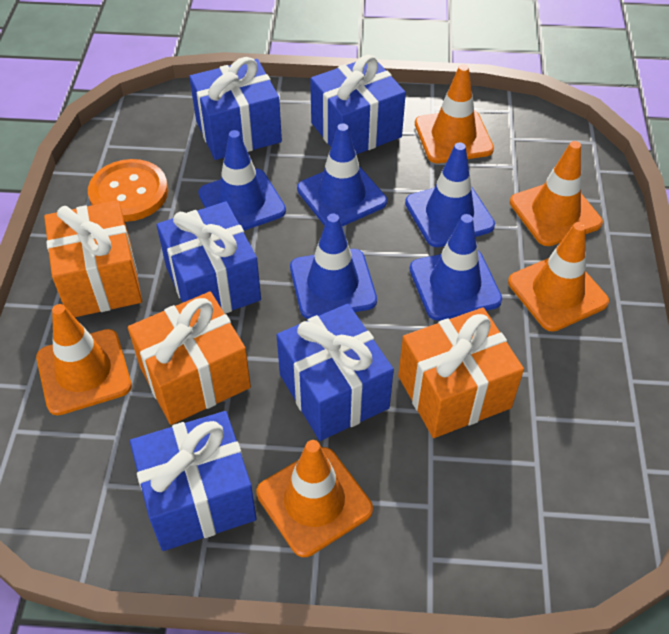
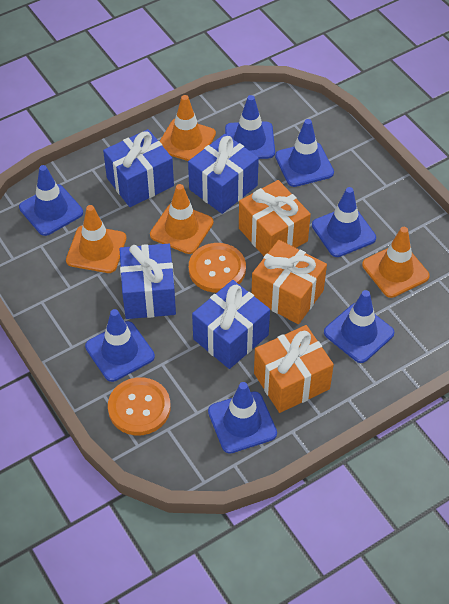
blue gift: 5 -> 4
blue traffic cone: 5 -> 7
orange button: 1 -> 2
orange traffic cone: 5 -> 4

